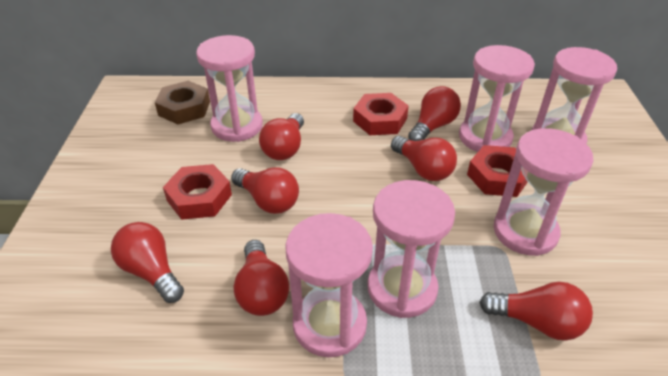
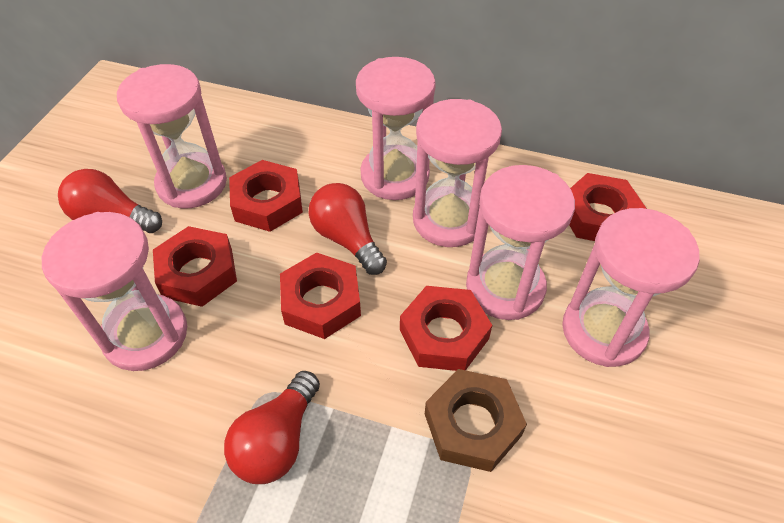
red light bulb: 7 -> 3
red nut: 3 -> 5

